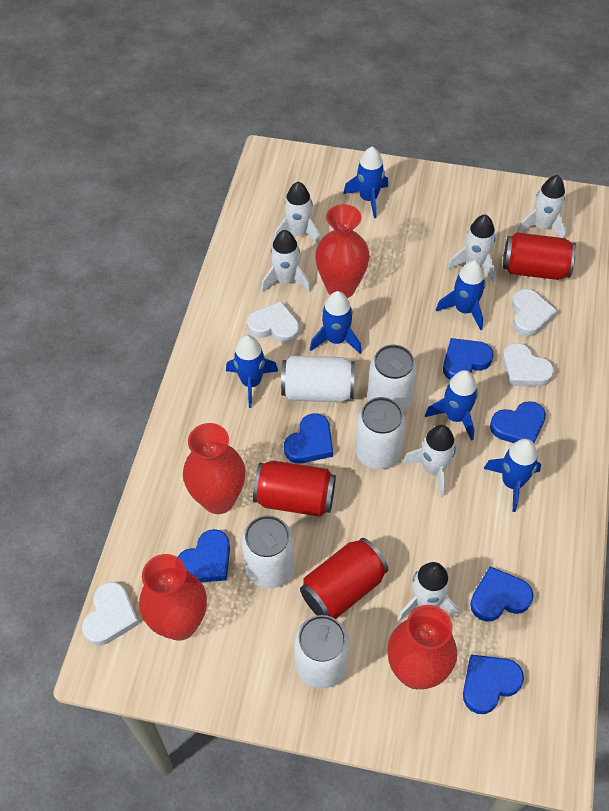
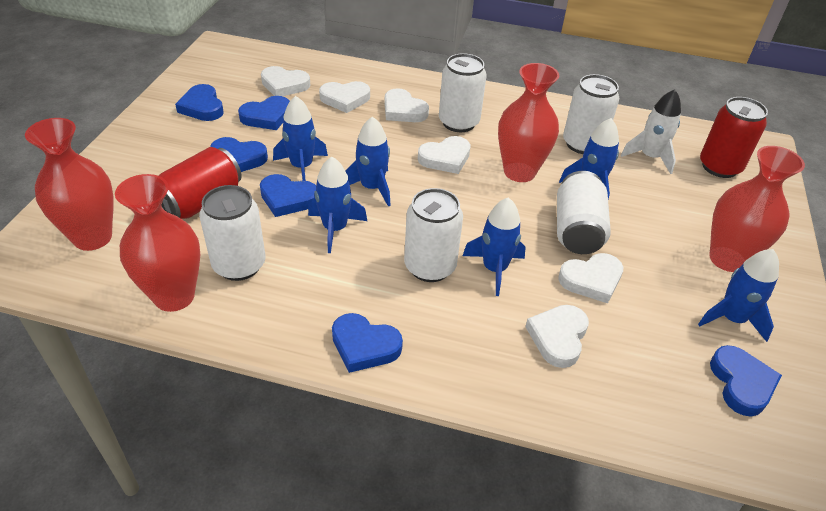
red can: 3 -> 2
white heart: 4 -> 6
white rocket: 6 -> 1

